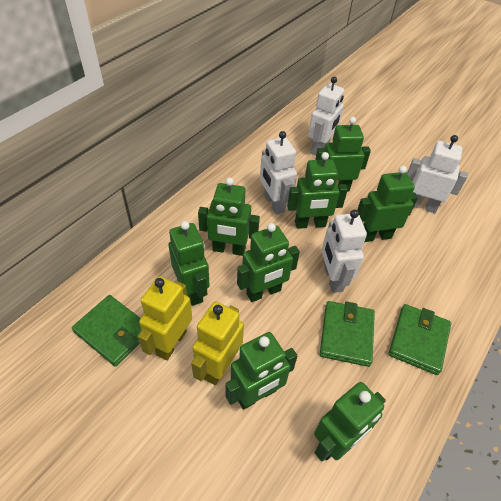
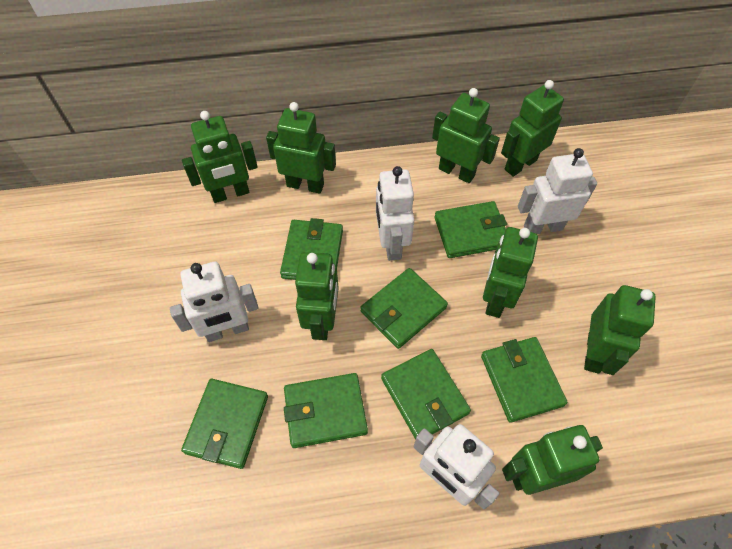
green wallet: 3 -> 7
yellow robot: 2 -> 0

